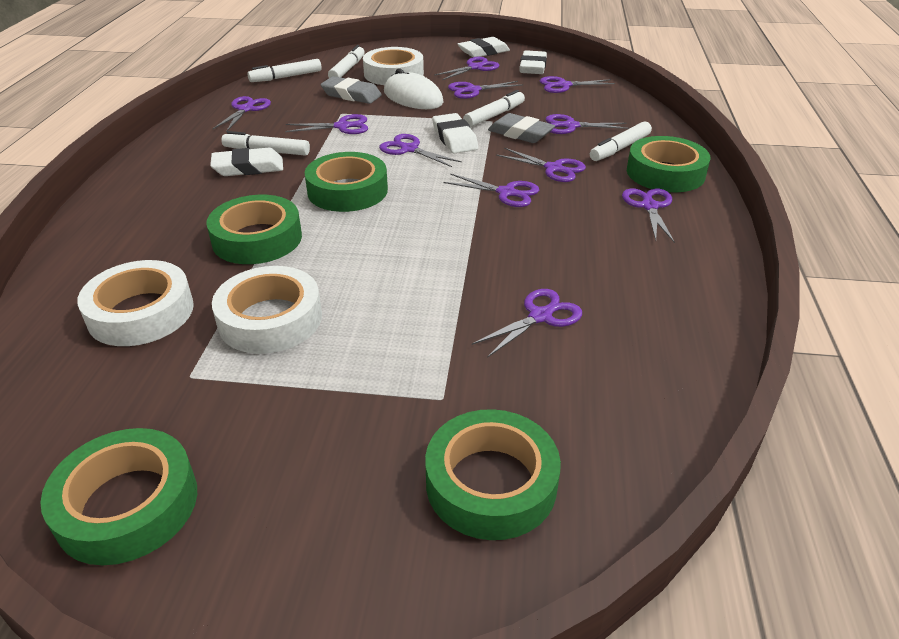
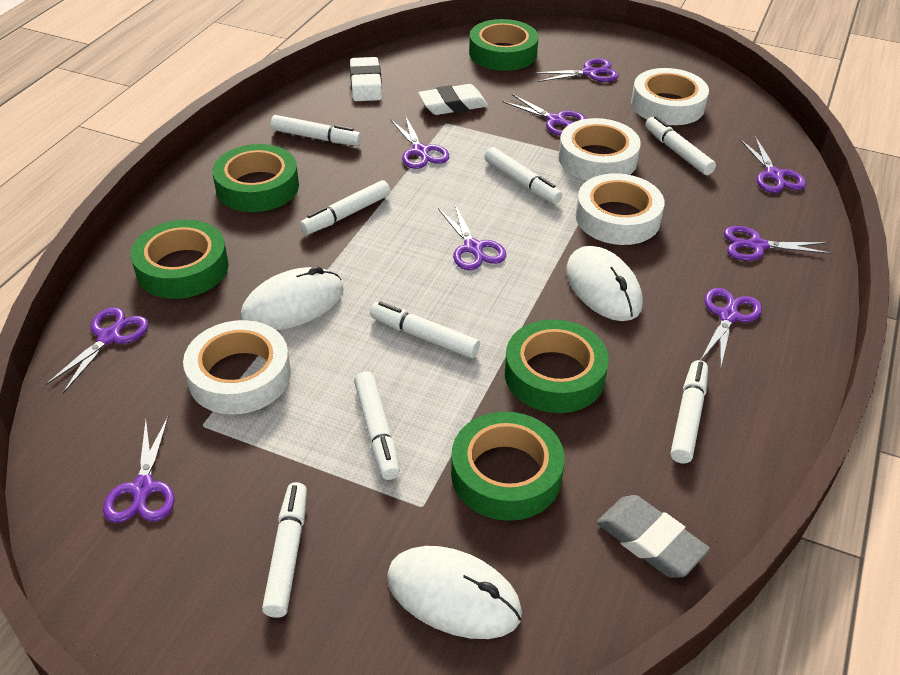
grey eraser: 2 -> 1
purple scissors: 11 -> 9
white eraser: 4 -> 2
white marker: 5 -> 8
white mouse: 1 -> 3
white tape: 3 -> 4

